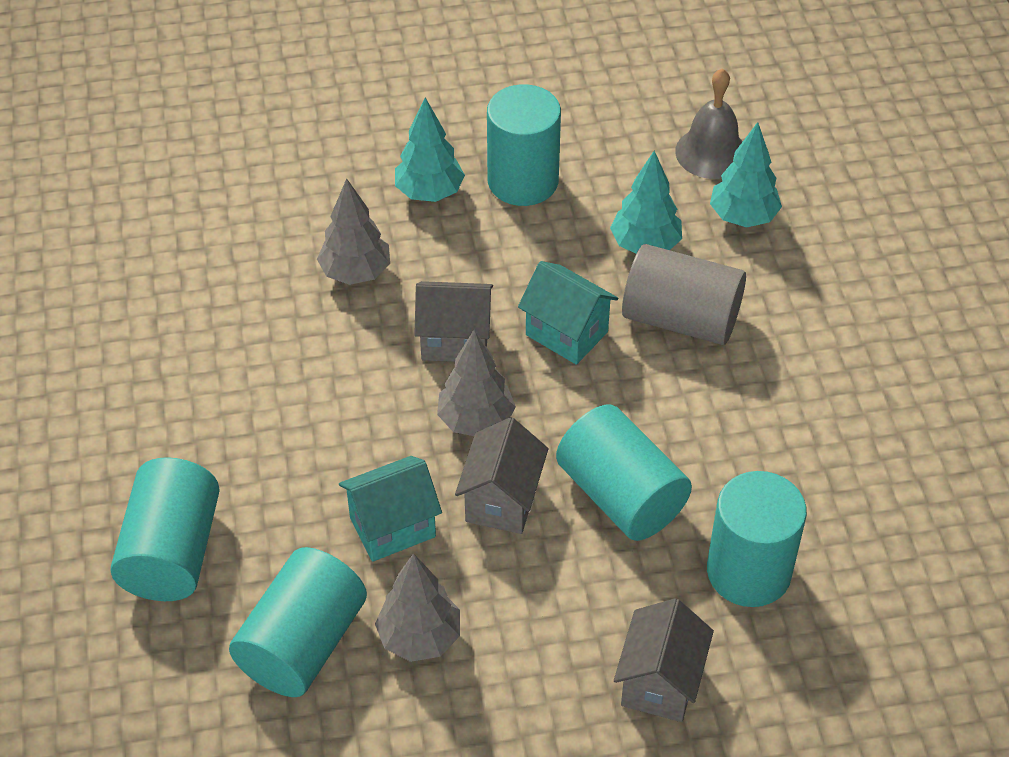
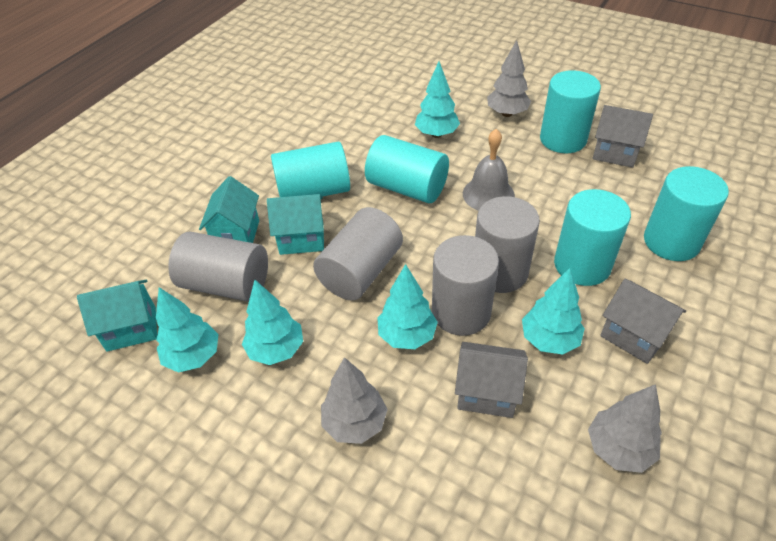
grey cylinder: 1 -> 4
turquoise house: 2 -> 3
turquoise tree: 3 -> 5

